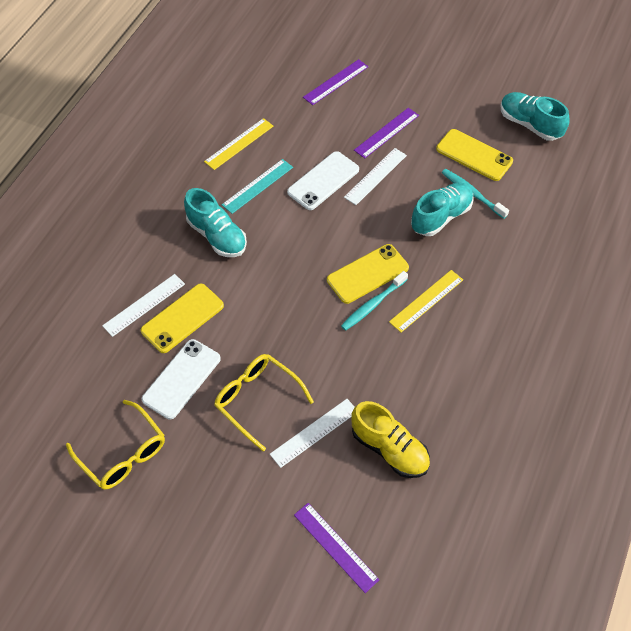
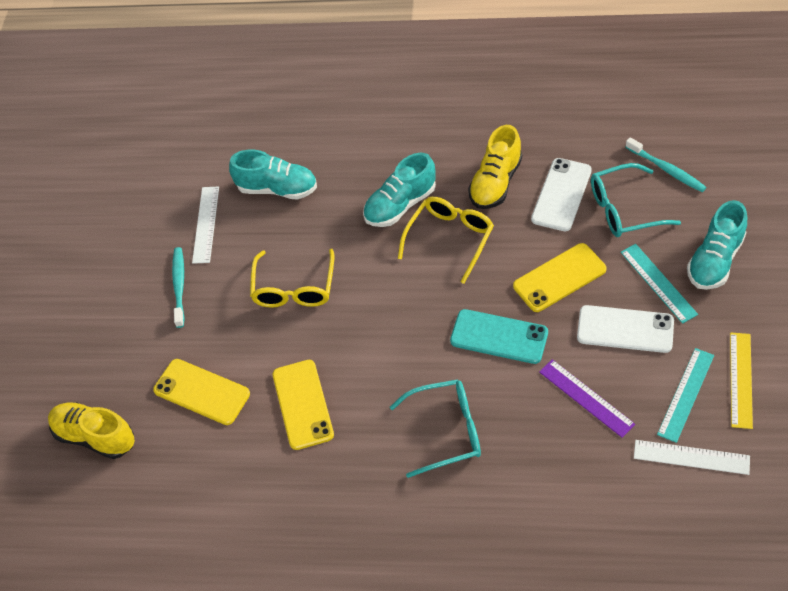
purple ruler: 3 -> 1
turquoise glasses: 0 -> 2
turquoise phone: 0 -> 1
turquoise ruler: 1 -> 2
white ruler: 3 -> 2
yellow ruler: 2 -> 1
yellow shoe: 1 -> 2

